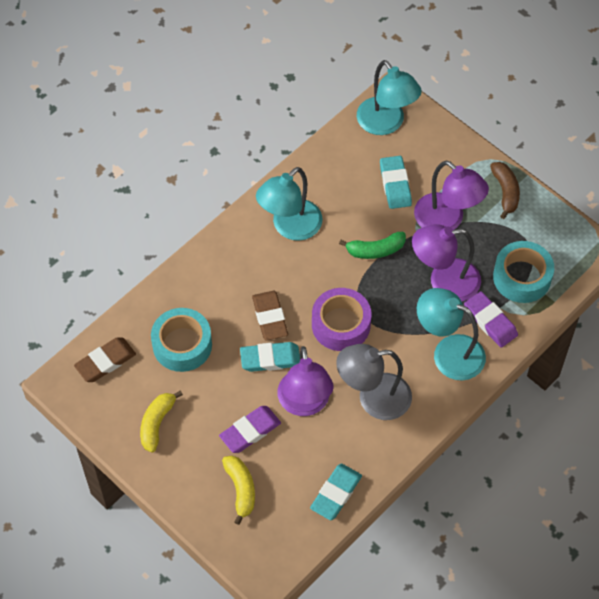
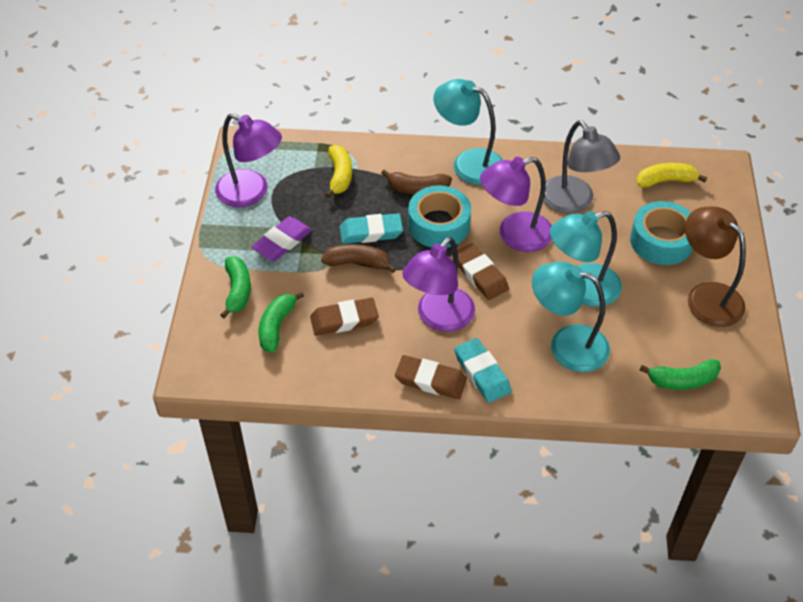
brown banana: 1 -> 2
brown eraser: 2 -> 3
brown lamp: 0 -> 1
green banana: 1 -> 3
purple eraser: 2 -> 1
purple tape: 1 -> 0
turquoise eraser: 3 -> 2

